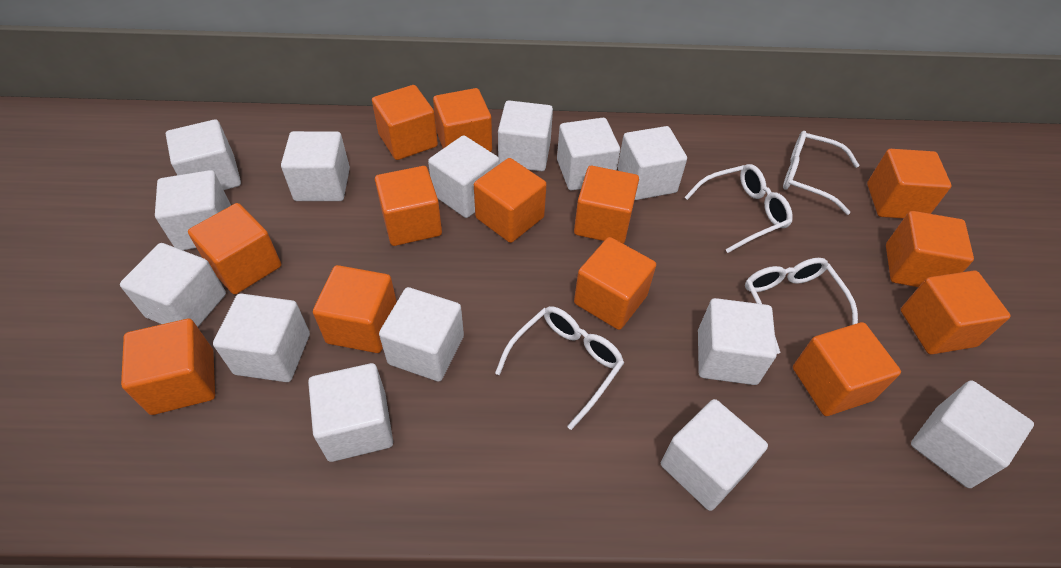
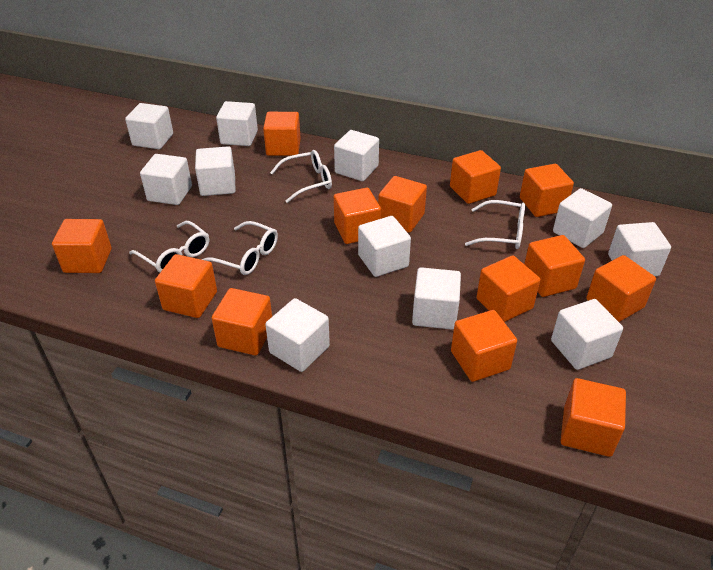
white cube: 14 -> 11

